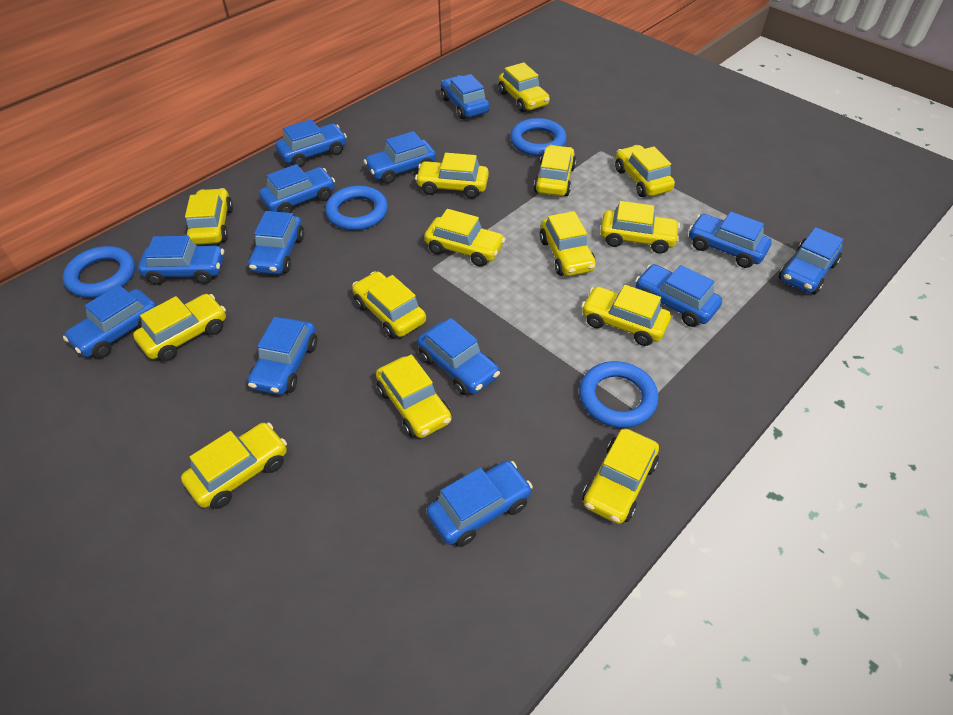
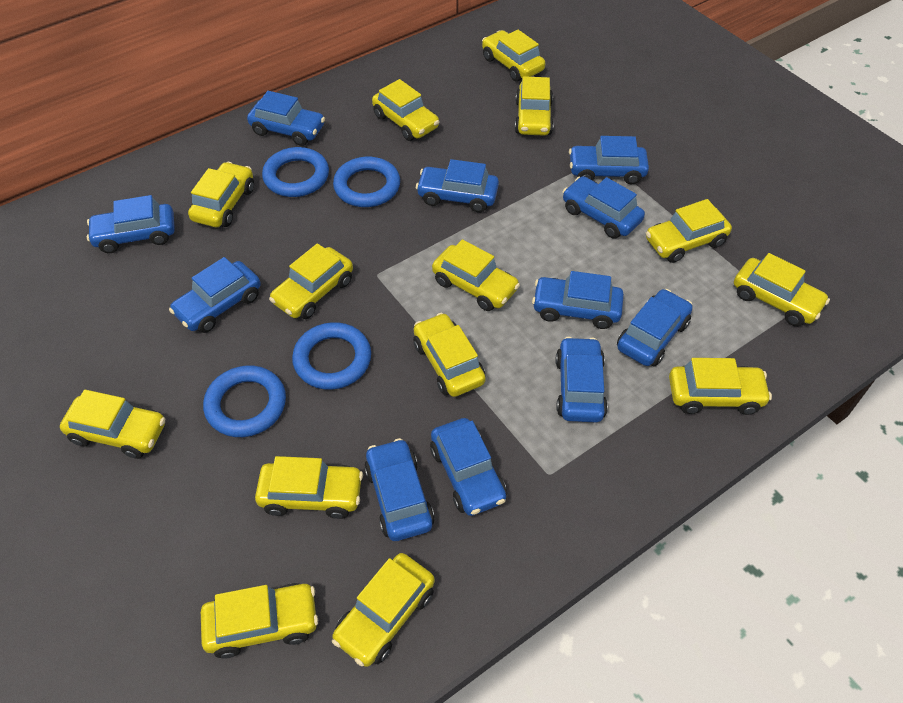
blue car: 13 -> 11

